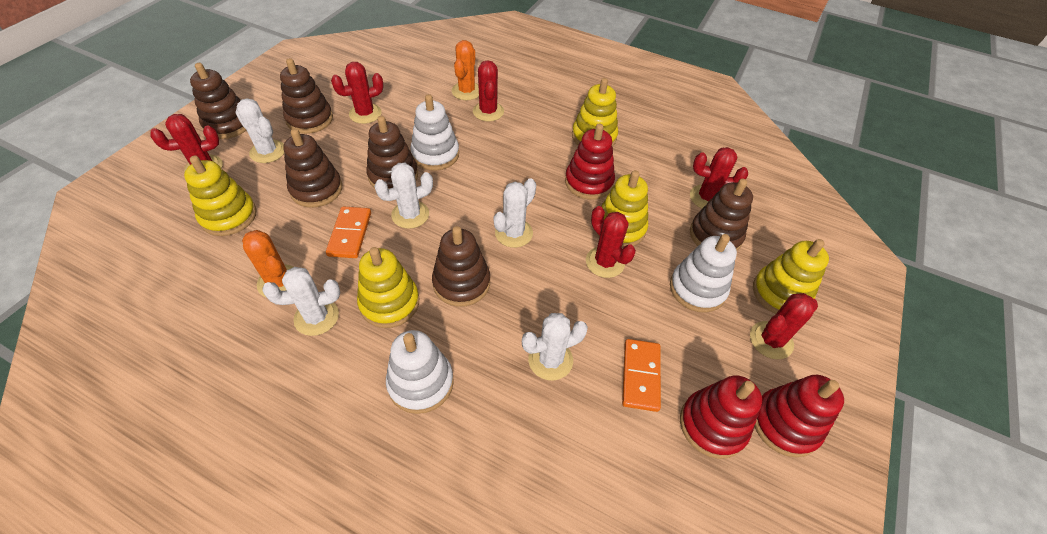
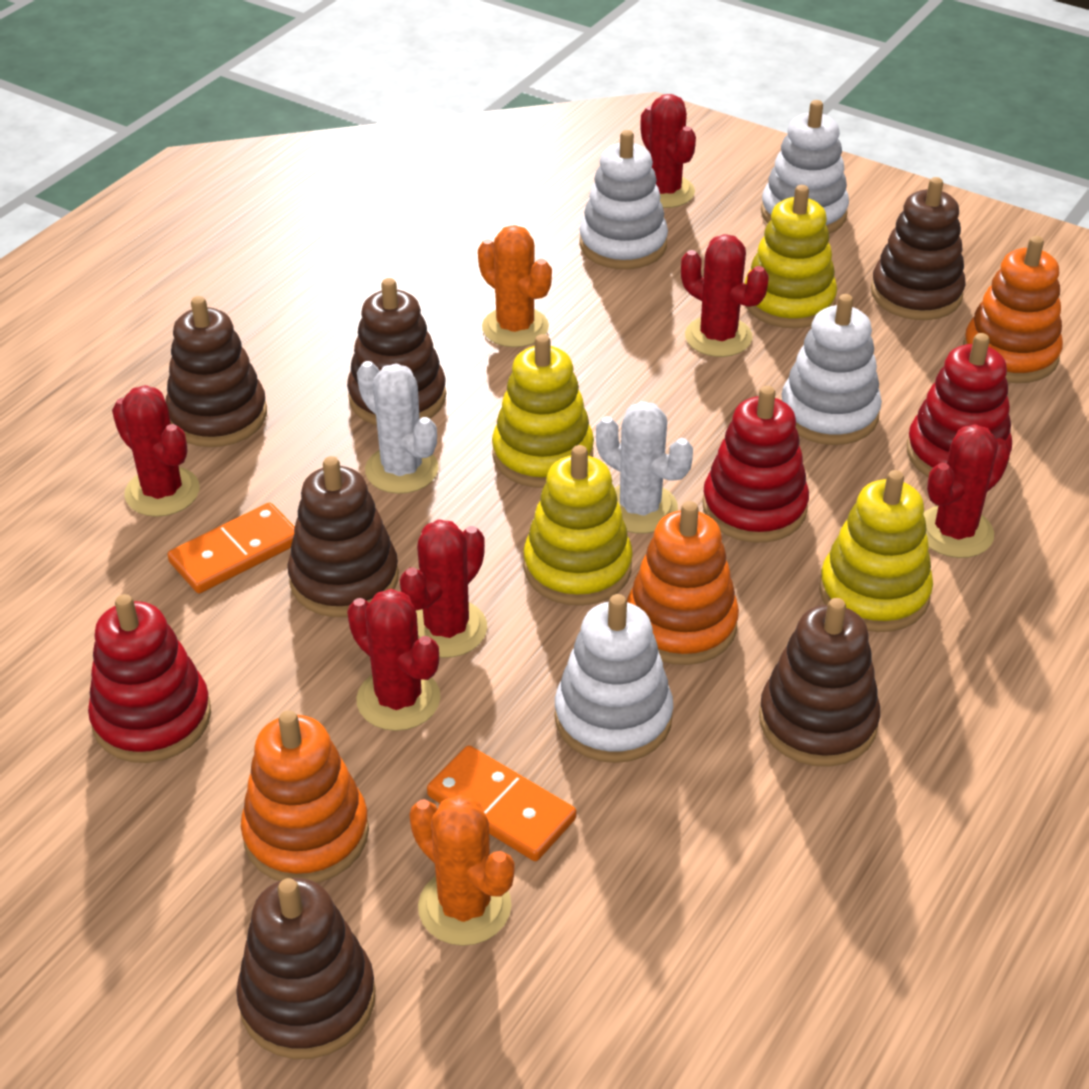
orange stacking toy: 0 -> 3
white cactus: 5 -> 2
white stacking toy: 3 -> 4
yellow stacking toy: 5 -> 4

